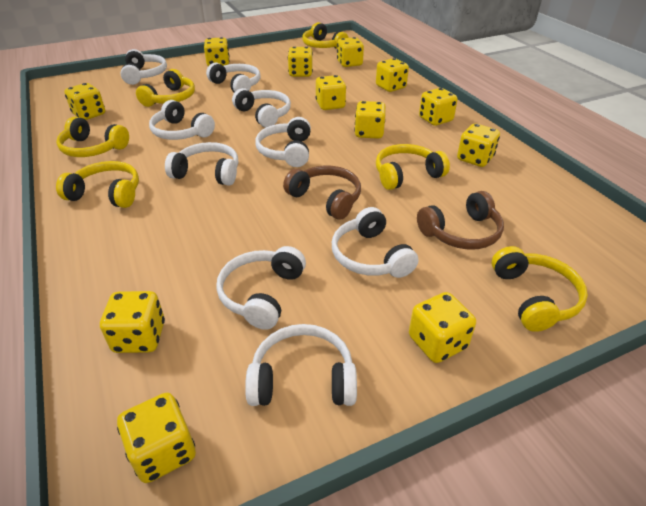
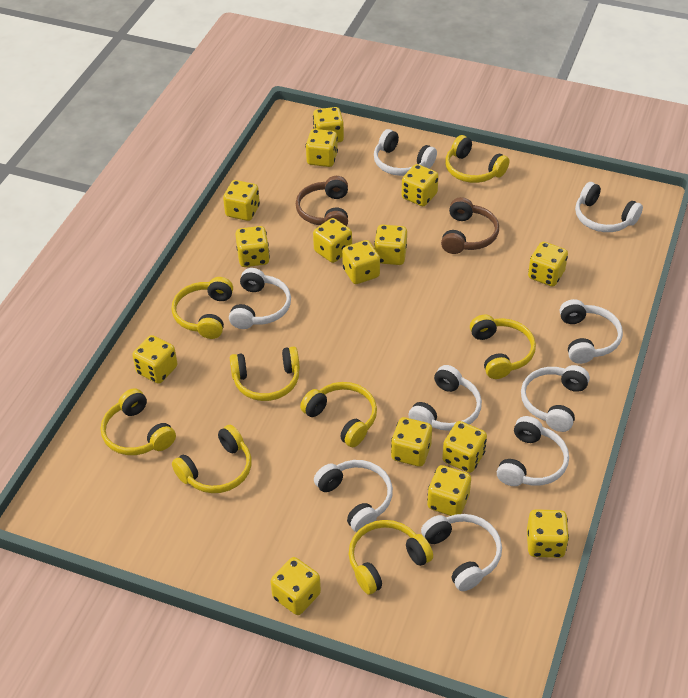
yellow dice: 12 -> 15
yellow headphones: 6 -> 8

